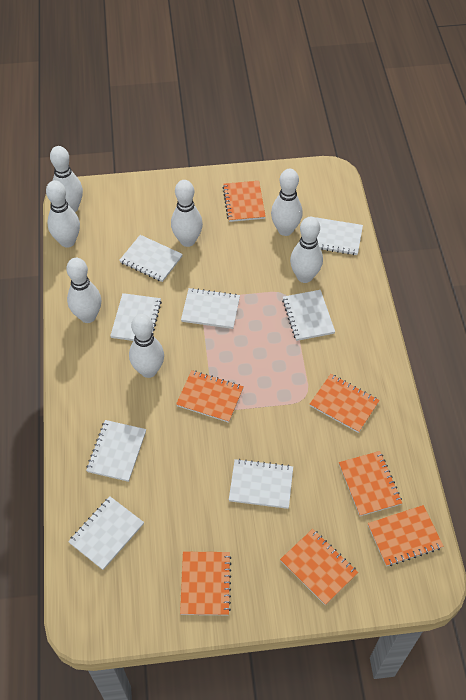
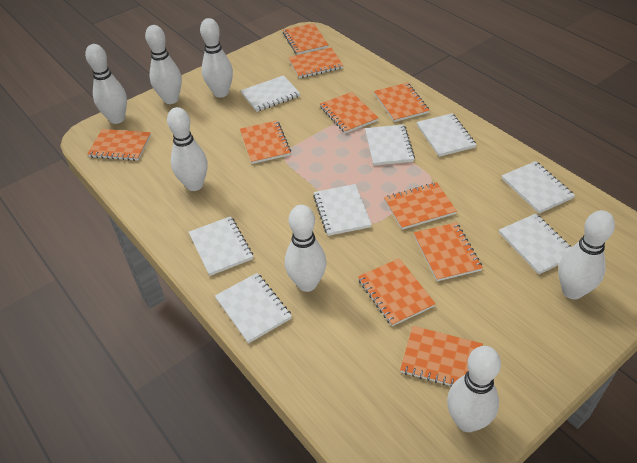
orange notebook: 7 -> 10

